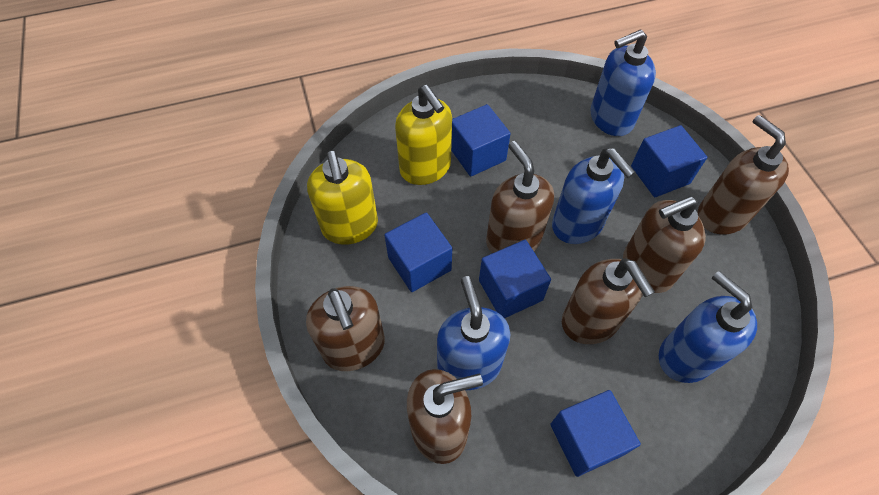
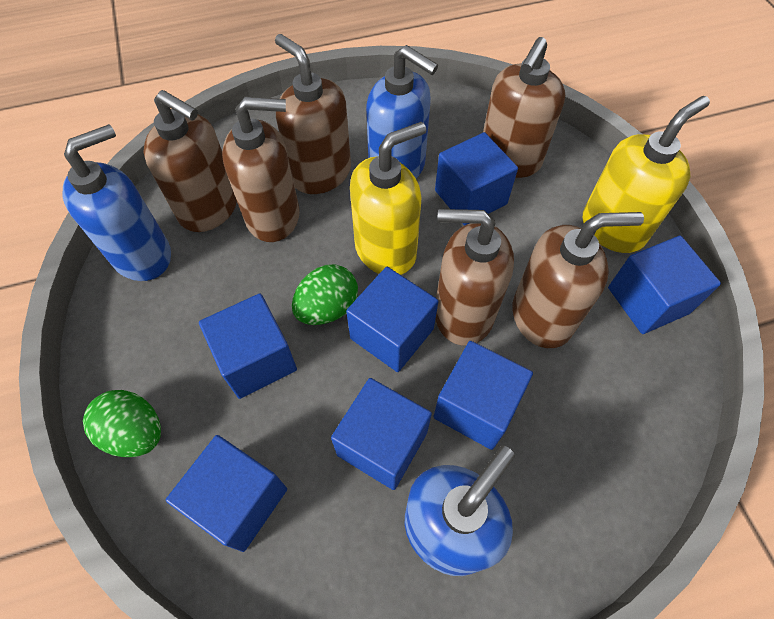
blue cube: 5 -> 7
blue soap dispenser: 4 -> 3
green egg: 0 -> 2

